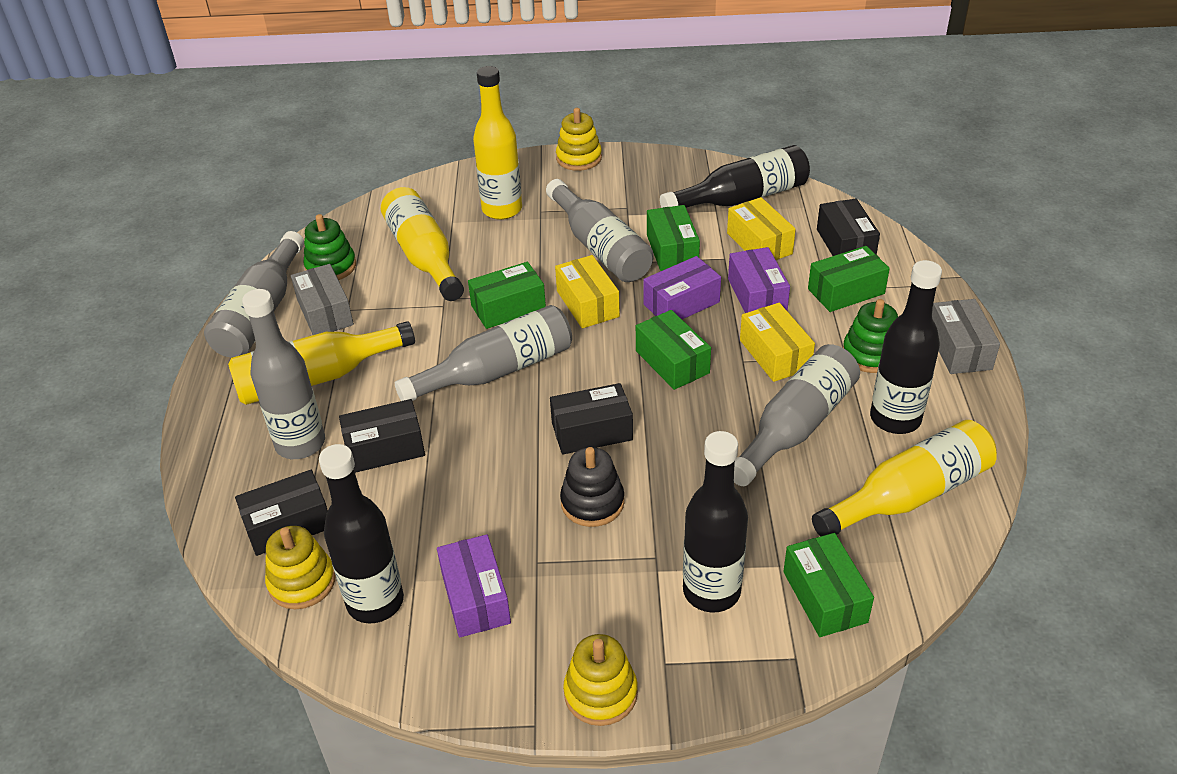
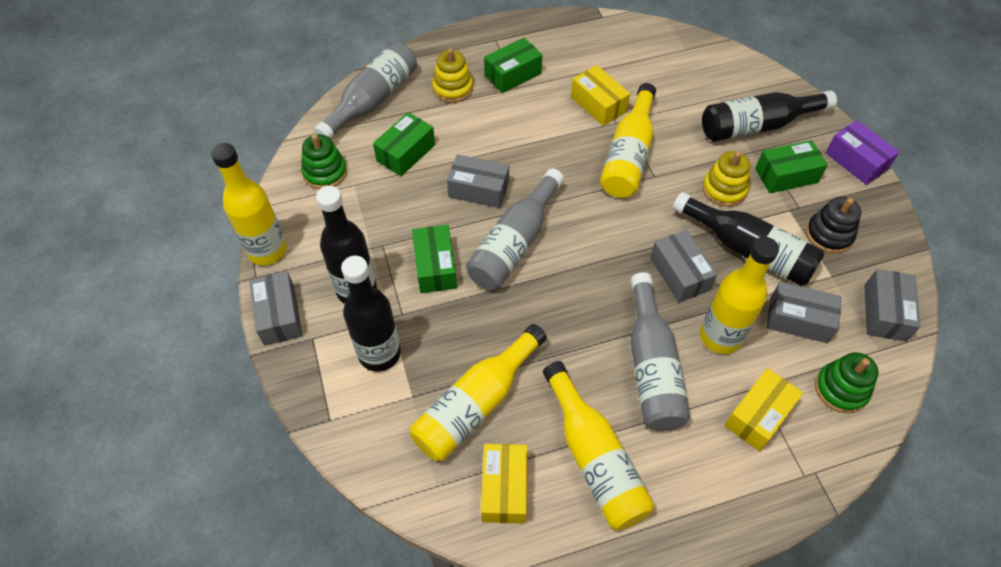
black box: 4 -> 0
green box: 5 -> 4
grey bottle: 5 -> 3
grey box: 2 -> 5
purple box: 3 -> 1
yellow bottle: 4 -> 5
yellow stacking toy: 3 -> 2

